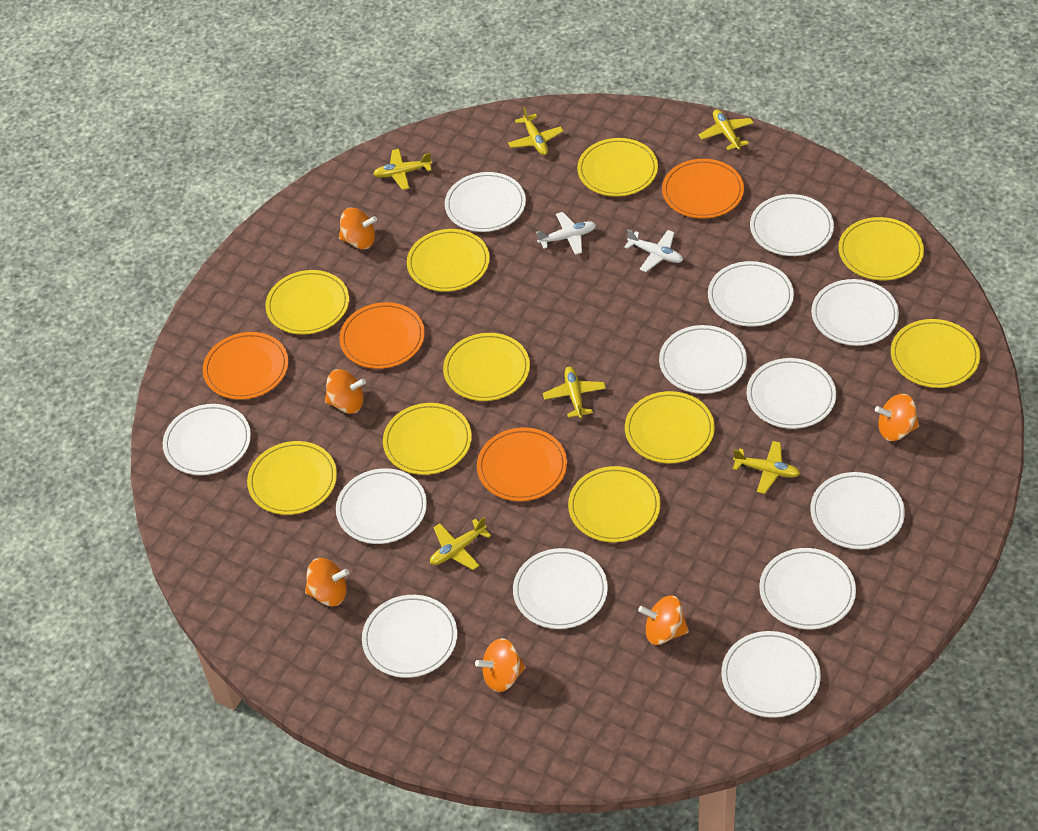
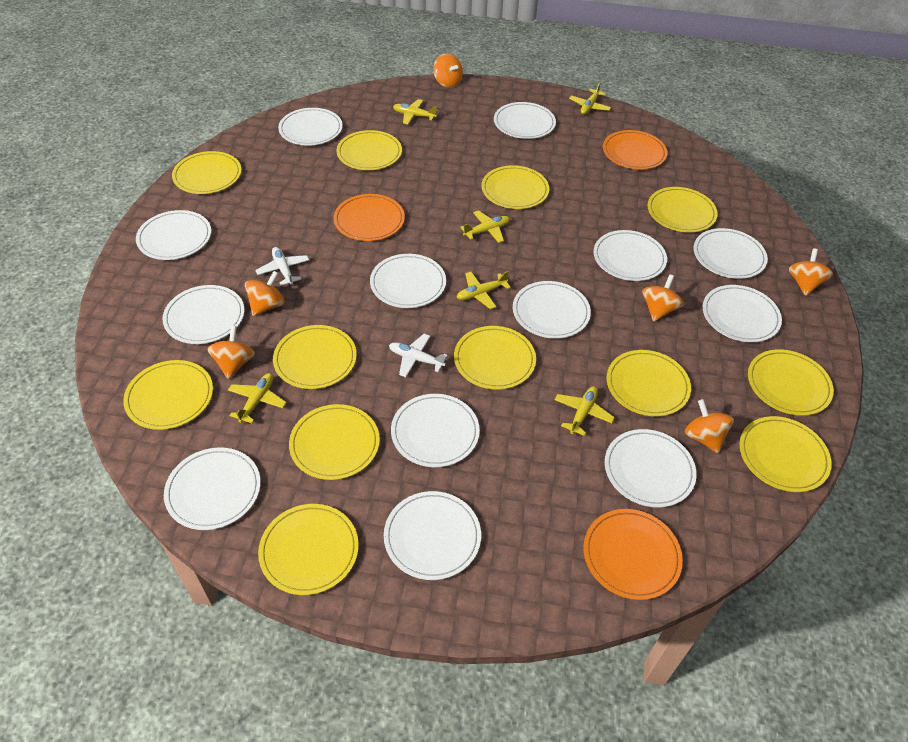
orange plate: 4 -> 3
yellow plate: 10 -> 12

